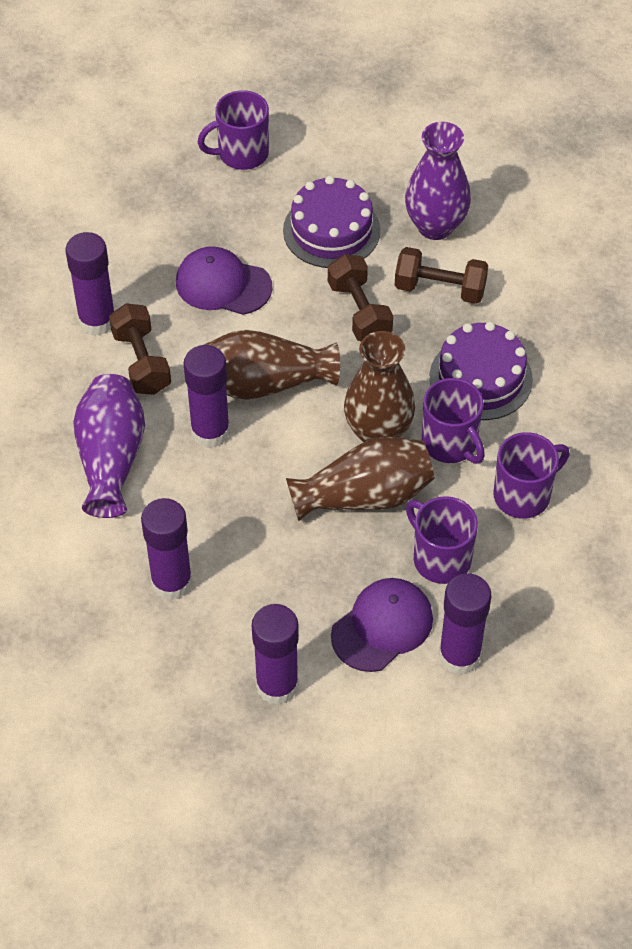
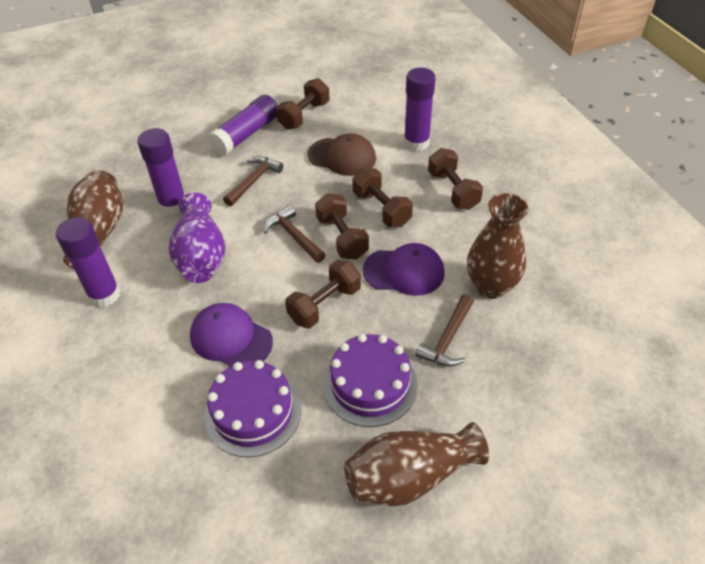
brown cap: 0 -> 1
brown dumbbell: 3 -> 5
brown hammer: 0 -> 3
purple glue stick: 5 -> 4
purple mug: 4 -> 0
purple vase: 2 -> 1

